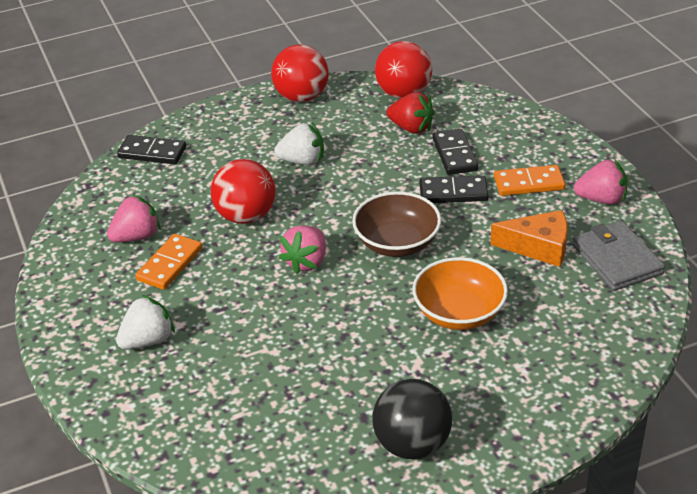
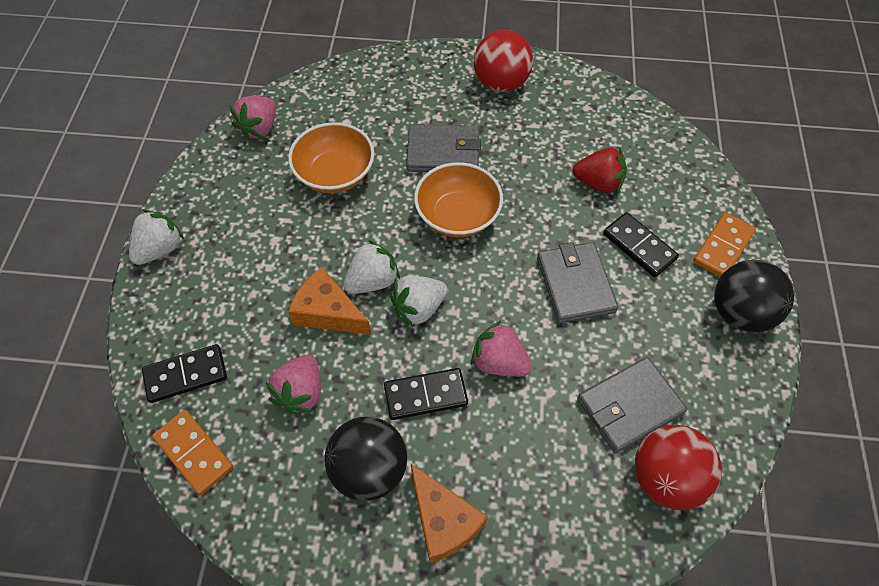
black ball: 1 -> 2
brown bowl: 1 -> 0
grey wallet: 1 -> 3
orange bowl: 1 -> 2
orange cheese: 1 -> 2
red ball: 3 -> 2
white strawberry: 2 -> 3

